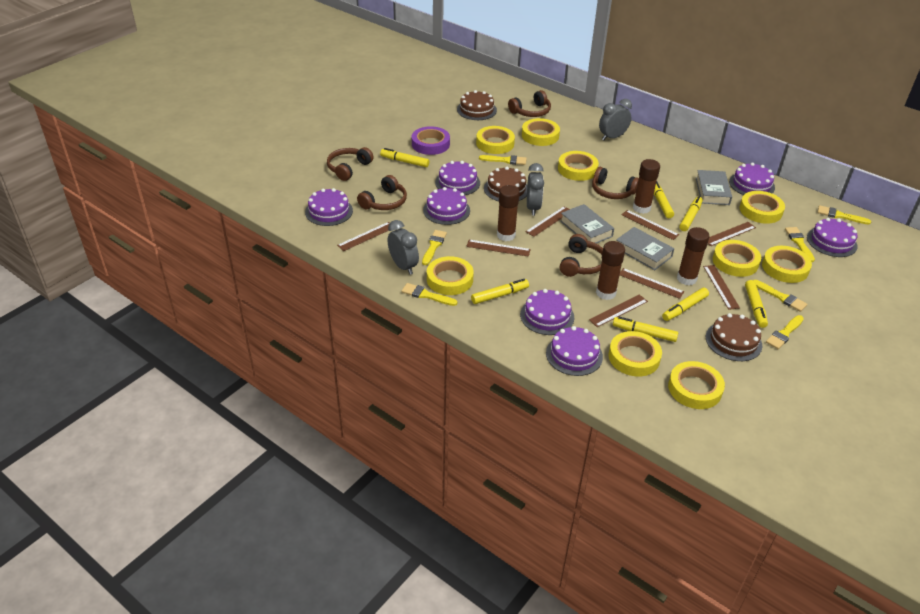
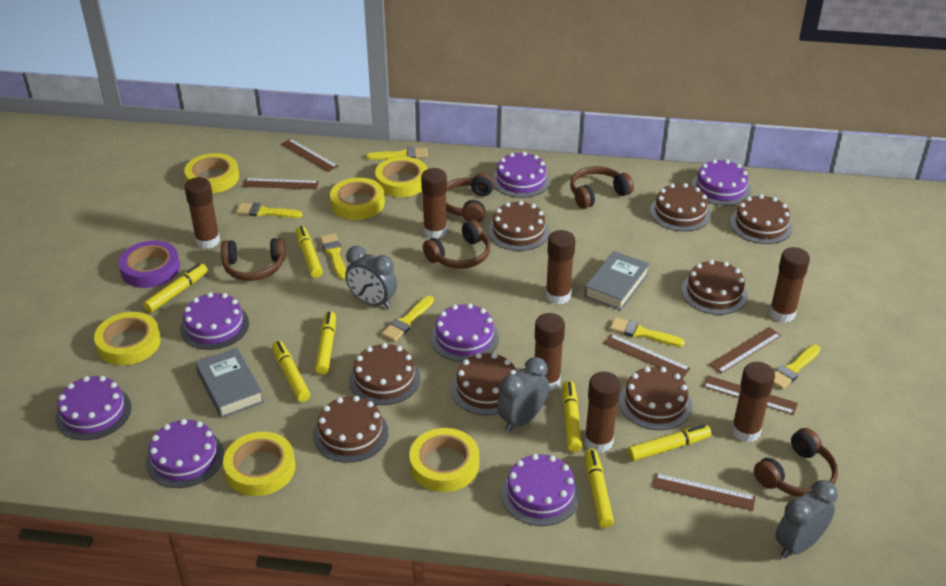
brown cake: 3 -> 8
brown glue stick: 4 -> 7
brown ruler: 8 -> 6
grey book: 3 -> 2
yellow brush: 7 -> 6
yellow tape: 9 -> 6

